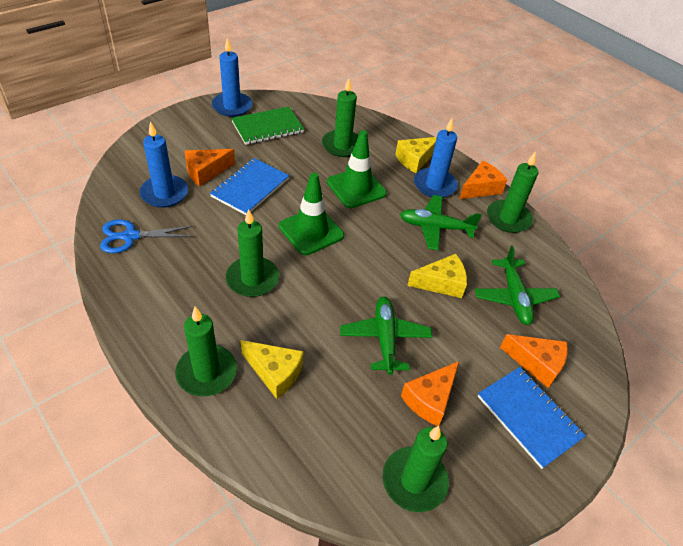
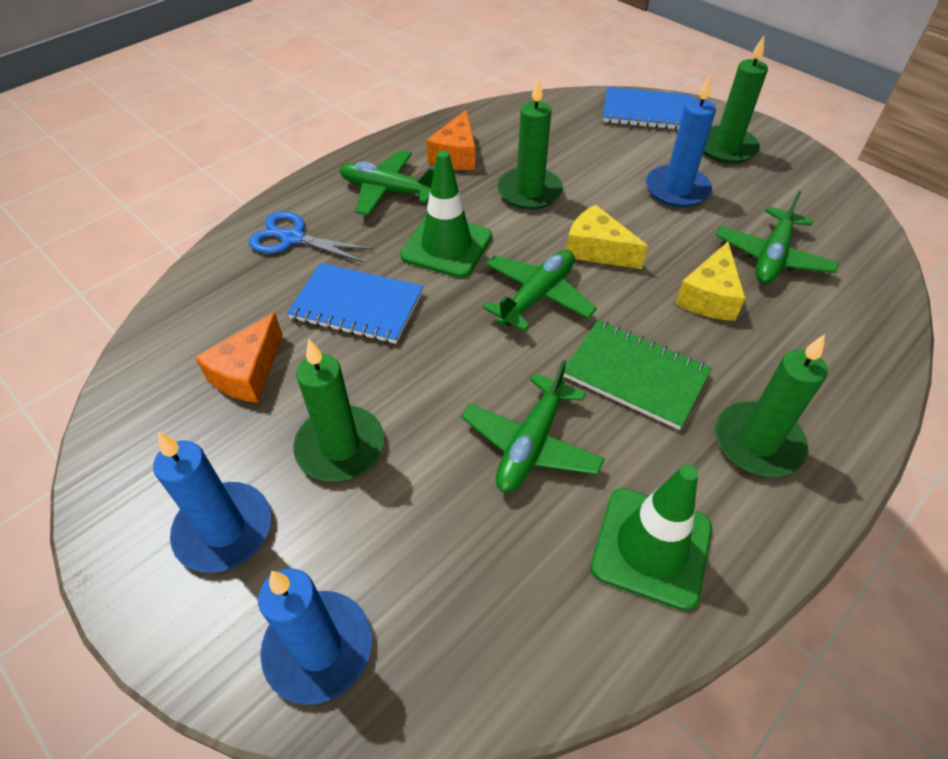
green candle: 5 -> 4
green plane: 3 -> 4
orange cheese: 4 -> 2
yellow cheese: 3 -> 2

